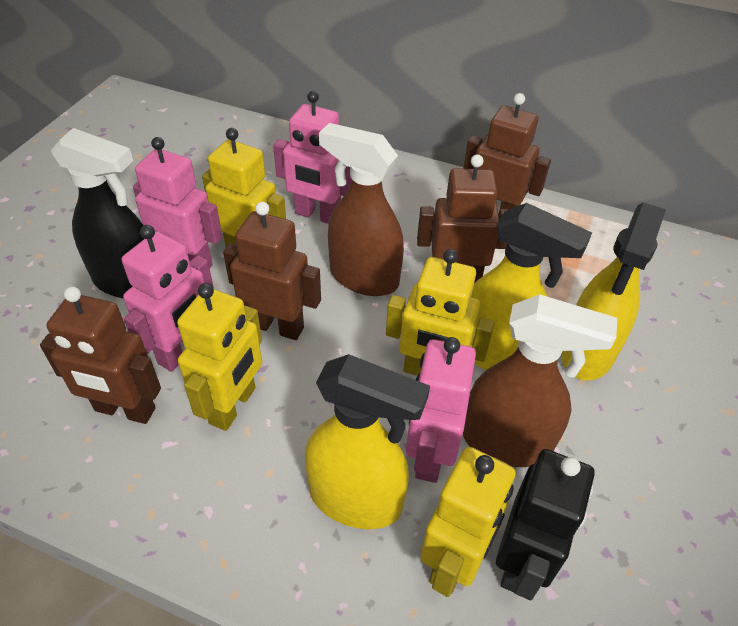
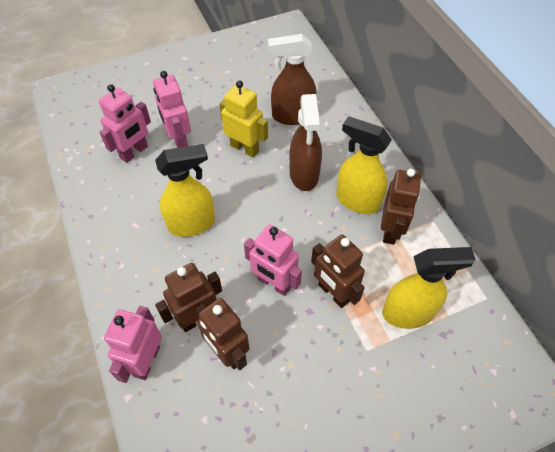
black robot: 1 -> 0
black spray bottle: 1 -> 0
yellow robot: 4 -> 1

